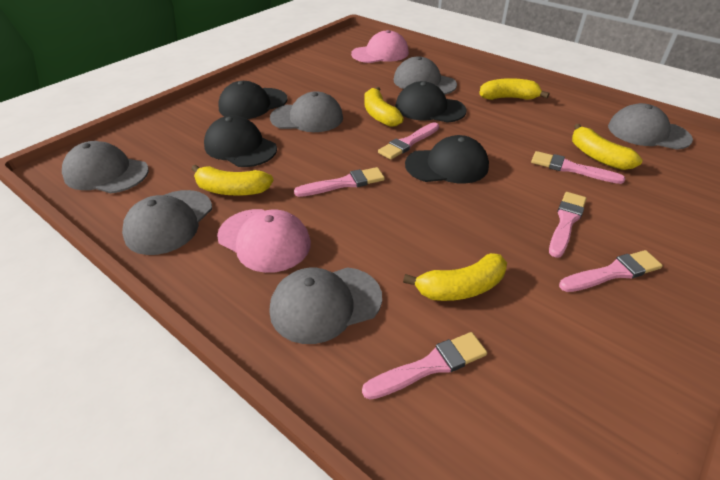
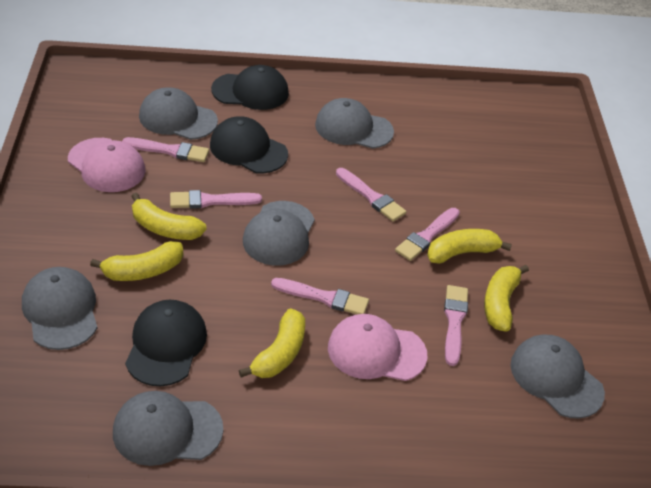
black cap: 4 -> 3

